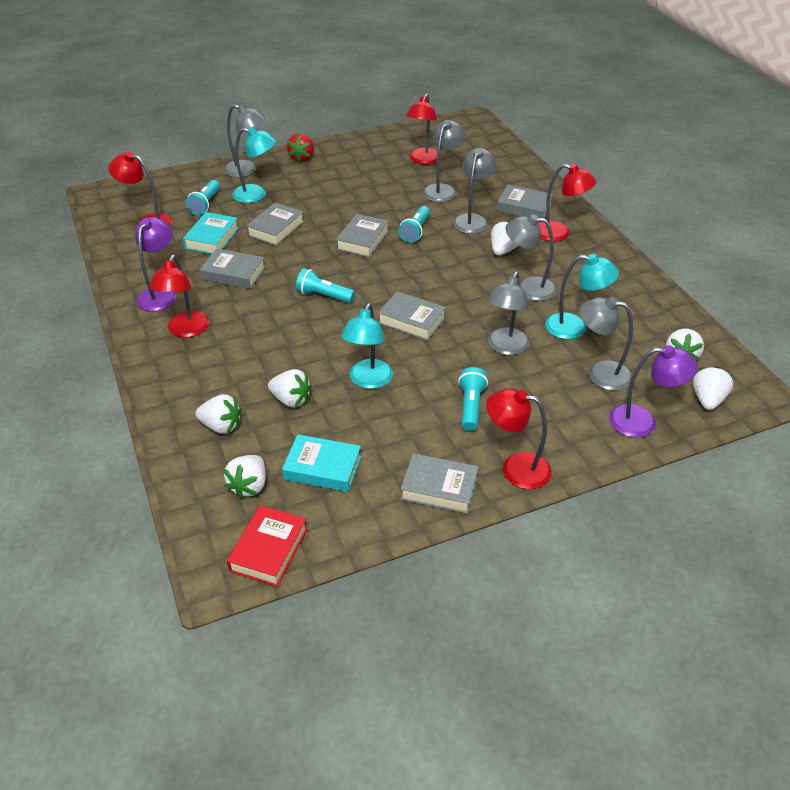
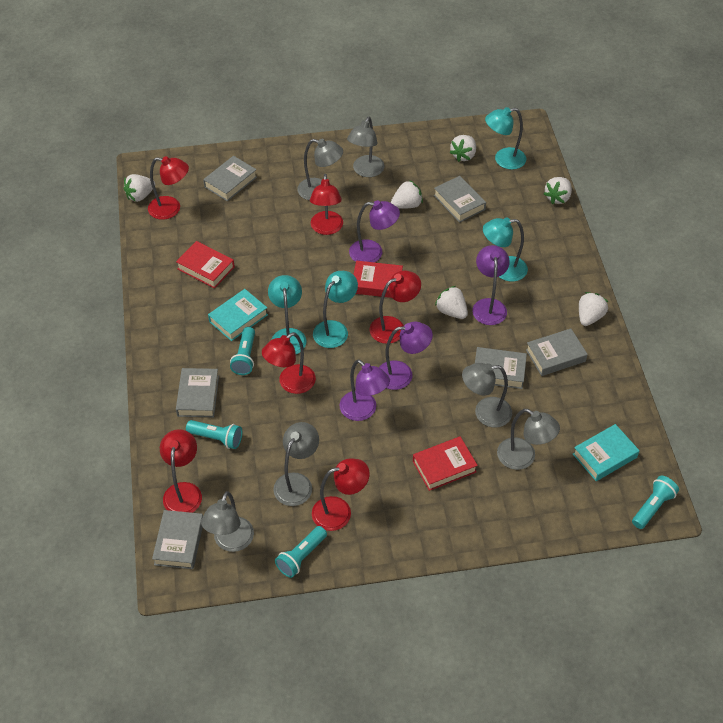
purple lamp: 2 -> 4
red book: 1 -> 3
red lamp: 5 -> 6
red strawberry: 1 -> 0
turquoise lamp: 3 -> 4

